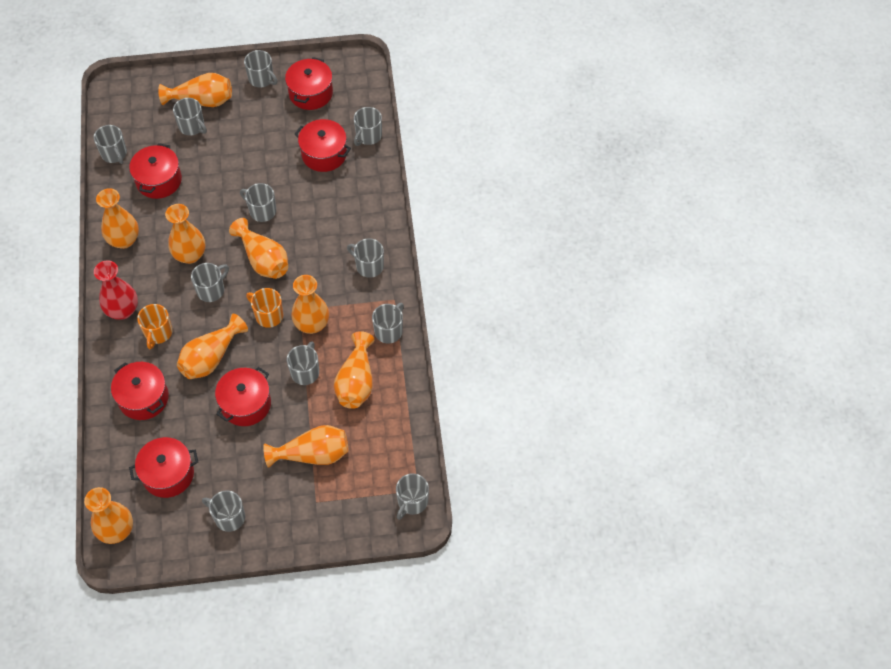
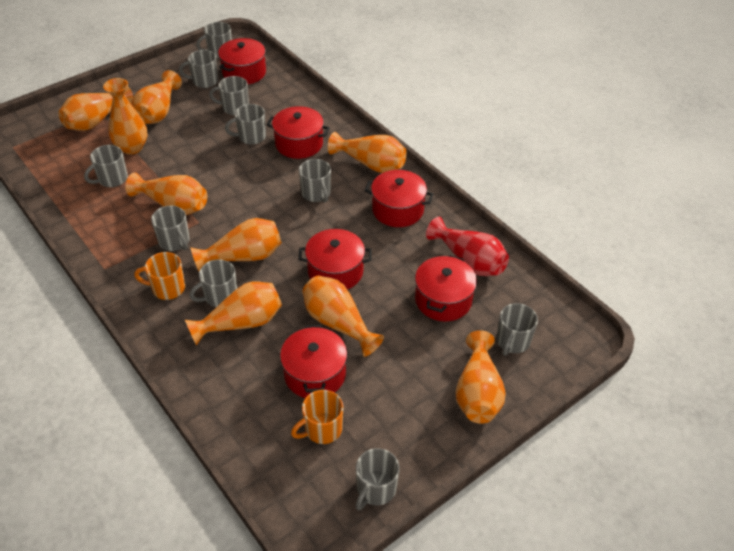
grey mug: 11 -> 10

